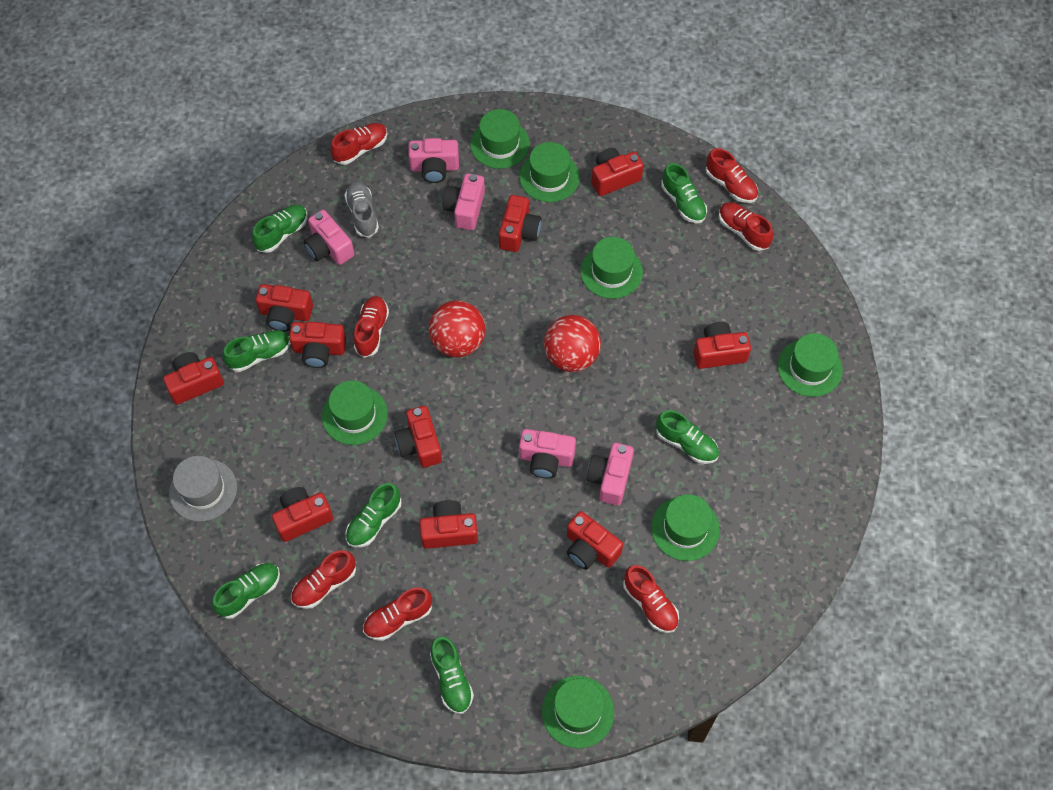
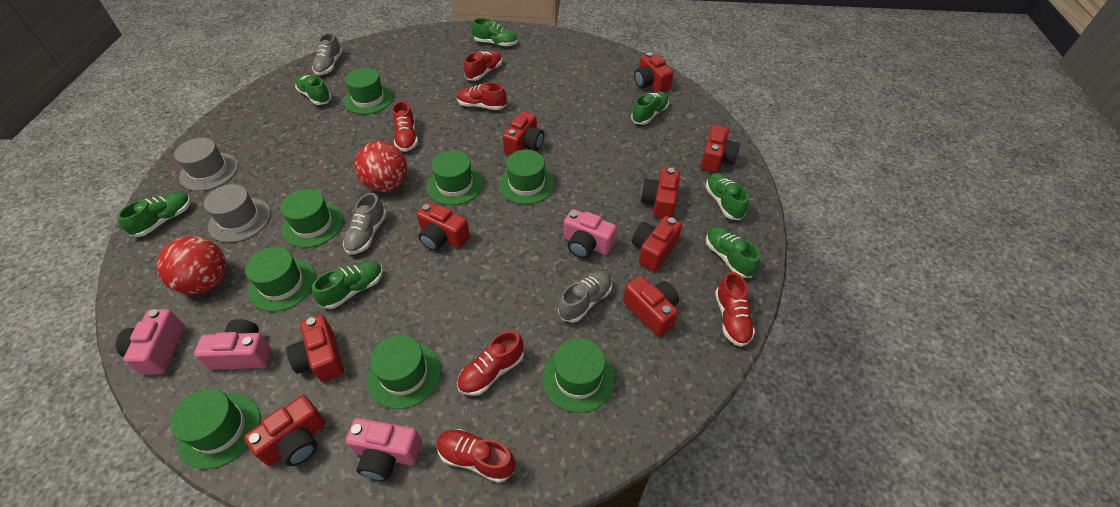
green hat: 7 -> 8
grey hat: 1 -> 2
grey shoe: 1 -> 3
pink camera: 5 -> 4
red camera: 10 -> 9
red shoe: 7 -> 6

